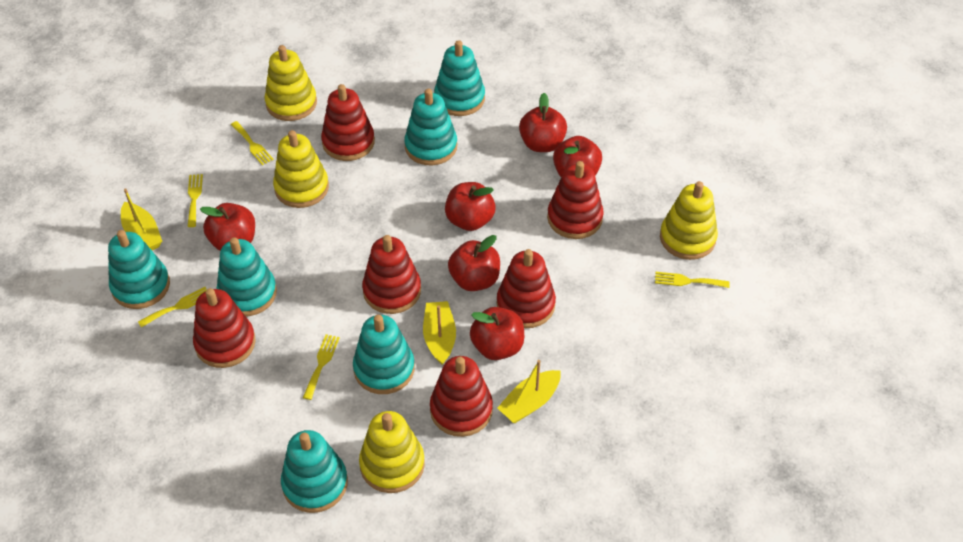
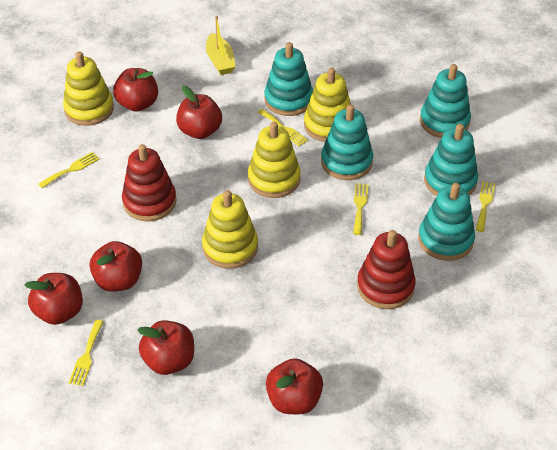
red stacking toy: 6 -> 2
turquoise stacking toy: 6 -> 5
yellow boat: 3 -> 1

